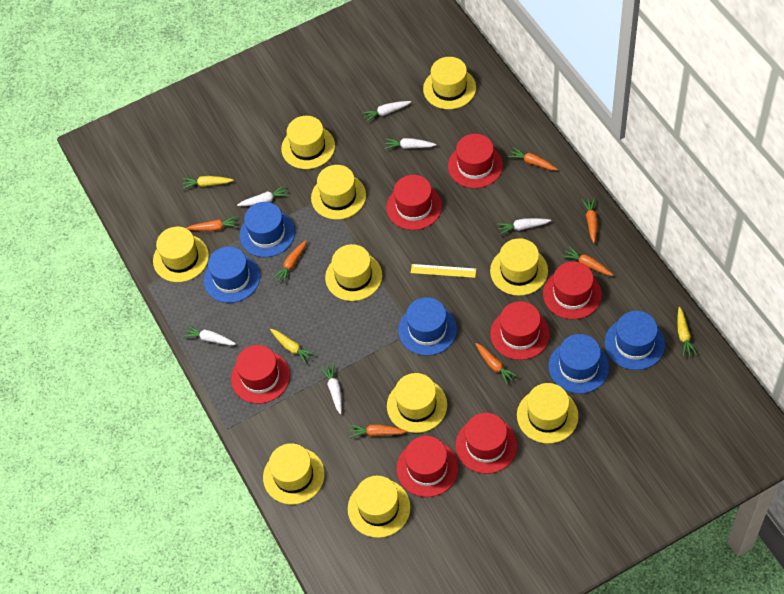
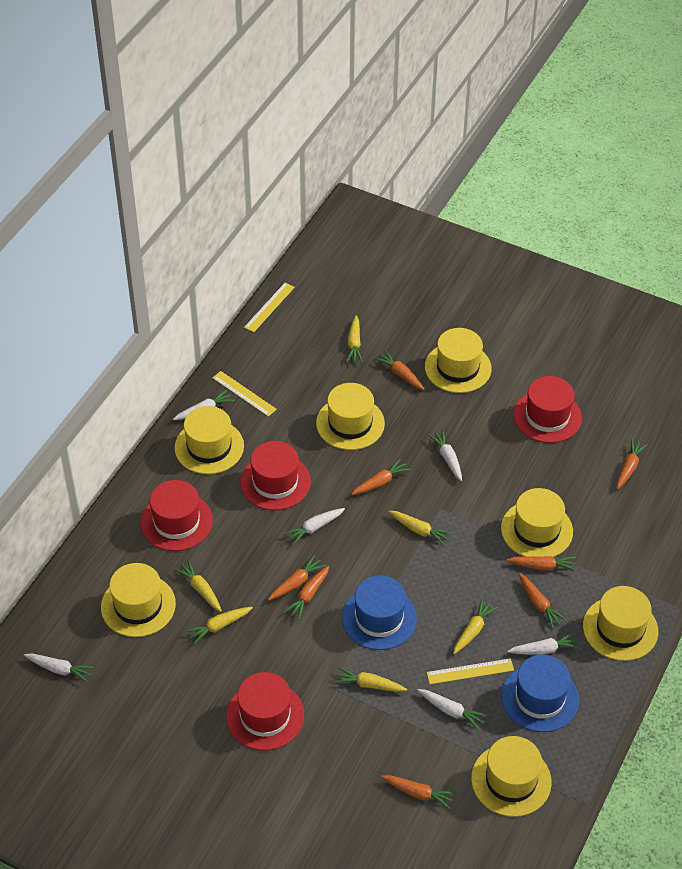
blue hat: 5 -> 2
orange carrot: 7 -> 8
red hat: 7 -> 4
yellow carrot: 3 -> 6
yellow hat: 10 -> 7
yellow ruler: 1 -> 3

